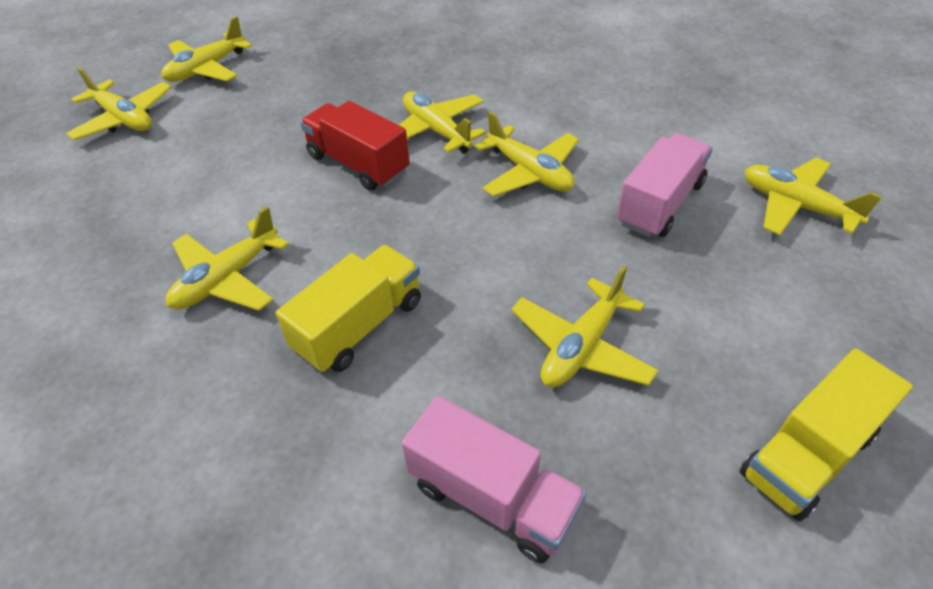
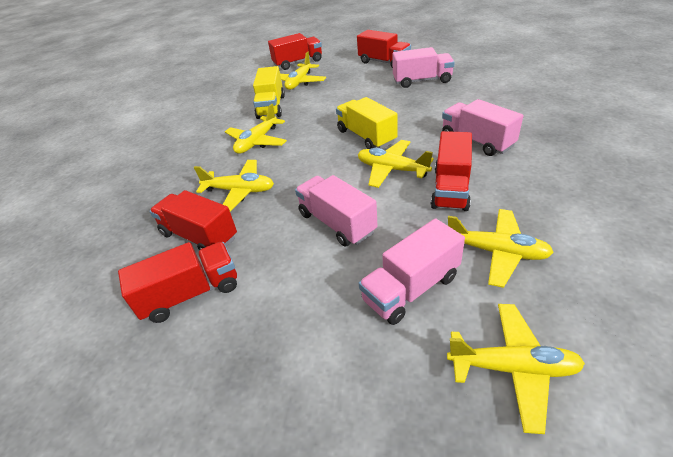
pink truck: 2 -> 4
red truck: 1 -> 5
yellow plane: 7 -> 6

